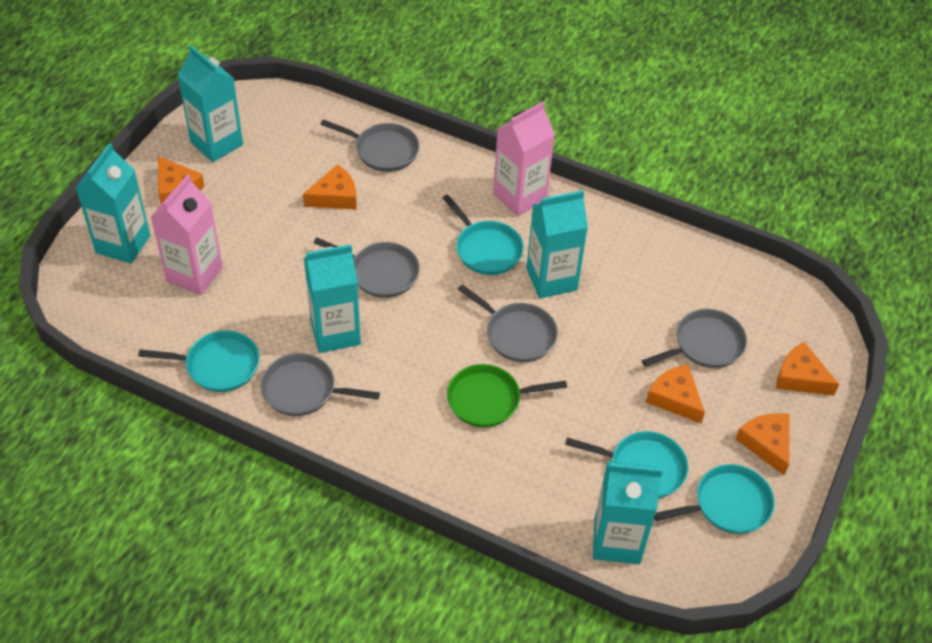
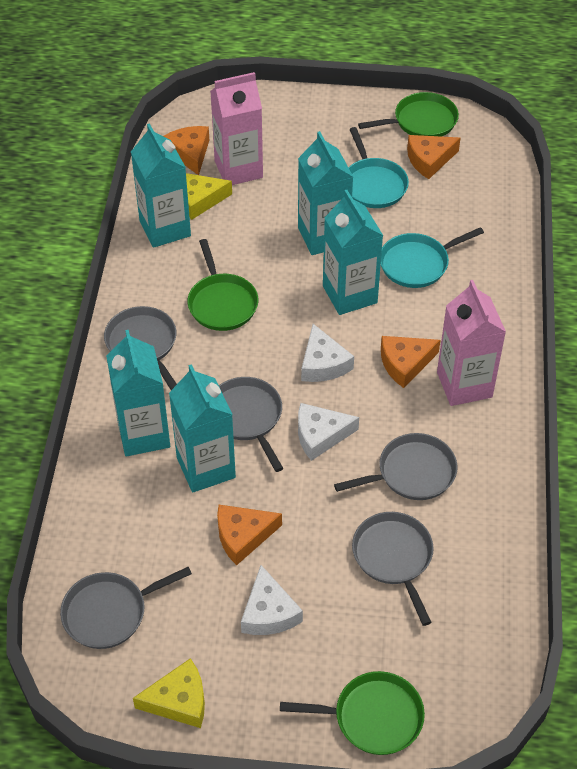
green pan: 1 -> 3
orange cheese: 5 -> 4
turquoise pan: 4 -> 2
white cheese: 0 -> 3
yellow cheese: 0 -> 2

